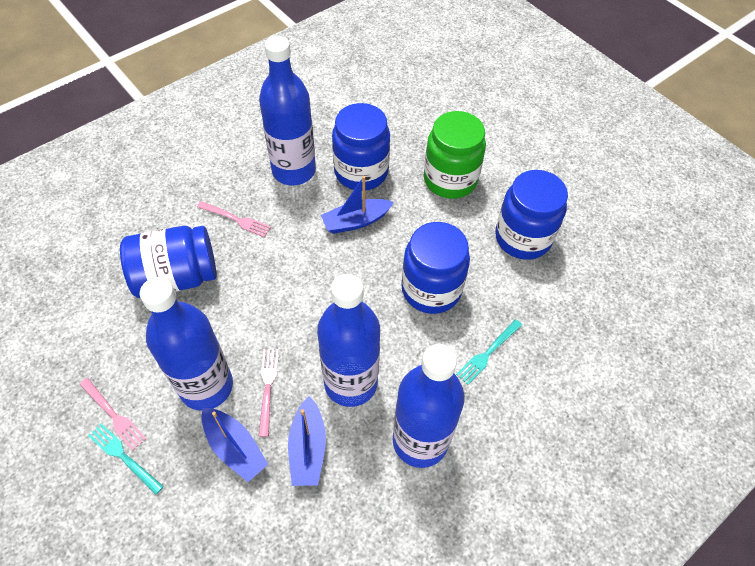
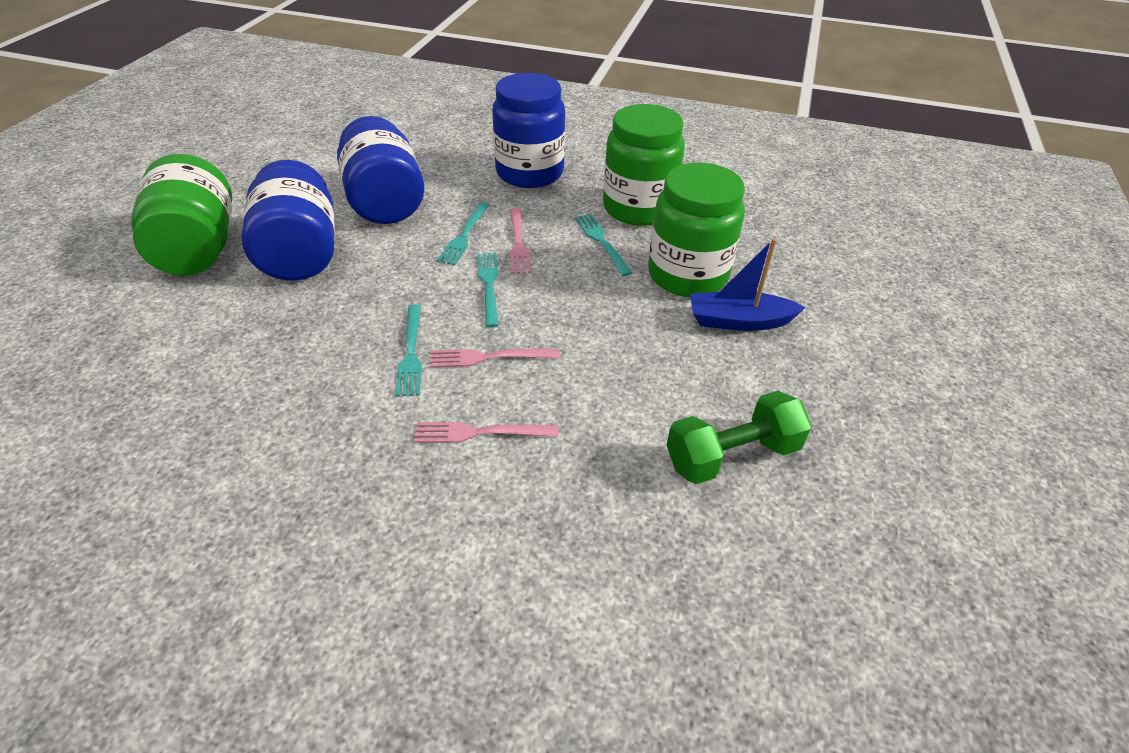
blue boat: 3 -> 1
blue bottle: 4 -> 0
blue jar: 4 -> 3
green dumbbell: 0 -> 1
green jar: 1 -> 3
turquoise fork: 2 -> 4

